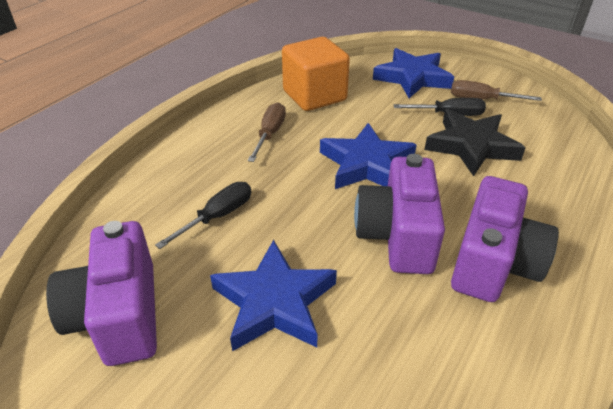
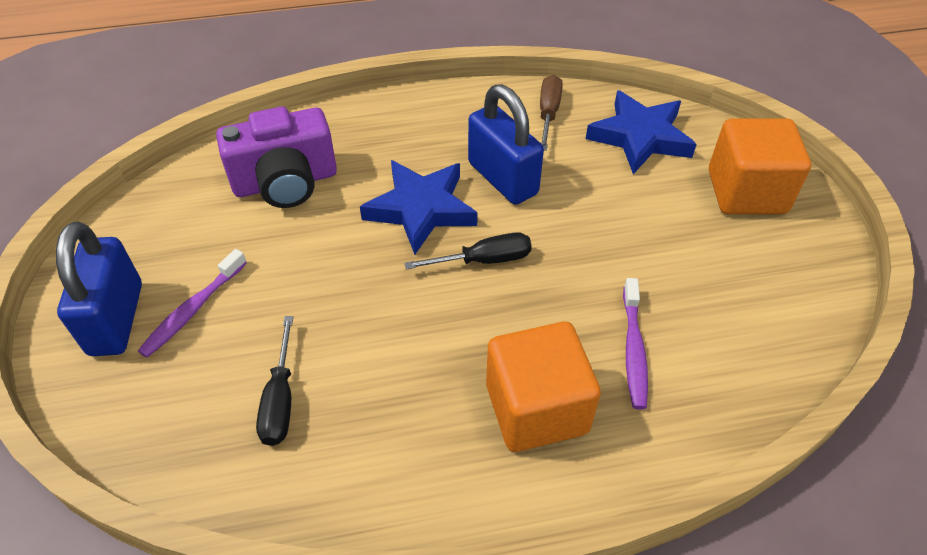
black star: 1 -> 0
blue padlock: 0 -> 2
blue star: 3 -> 2
brown screwdriver: 2 -> 1
orange cube: 1 -> 2
purple camera: 3 -> 1
purple toothbrush: 0 -> 2

